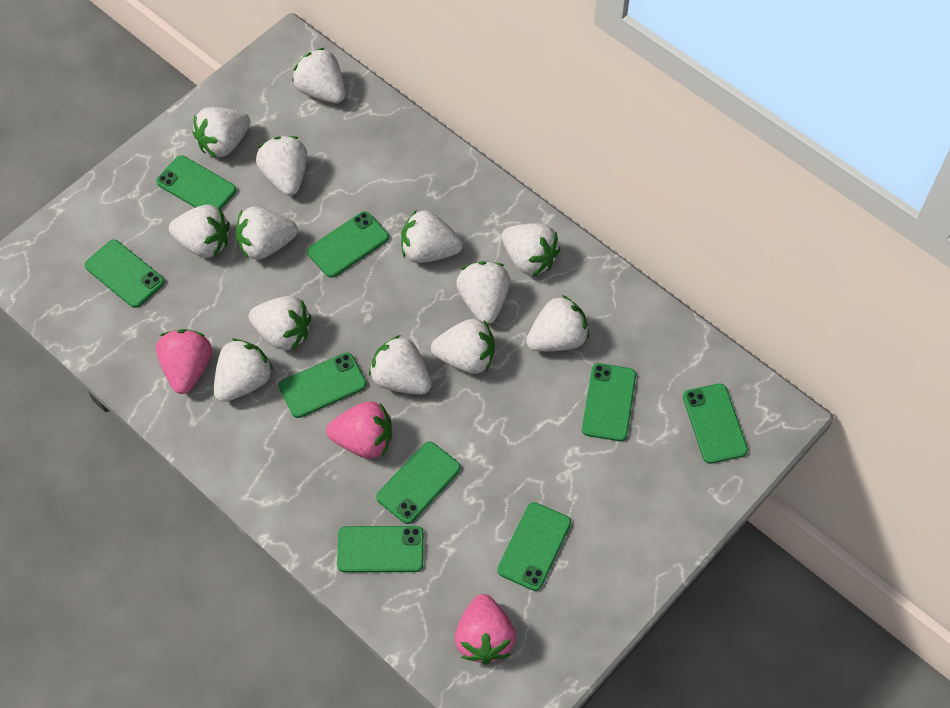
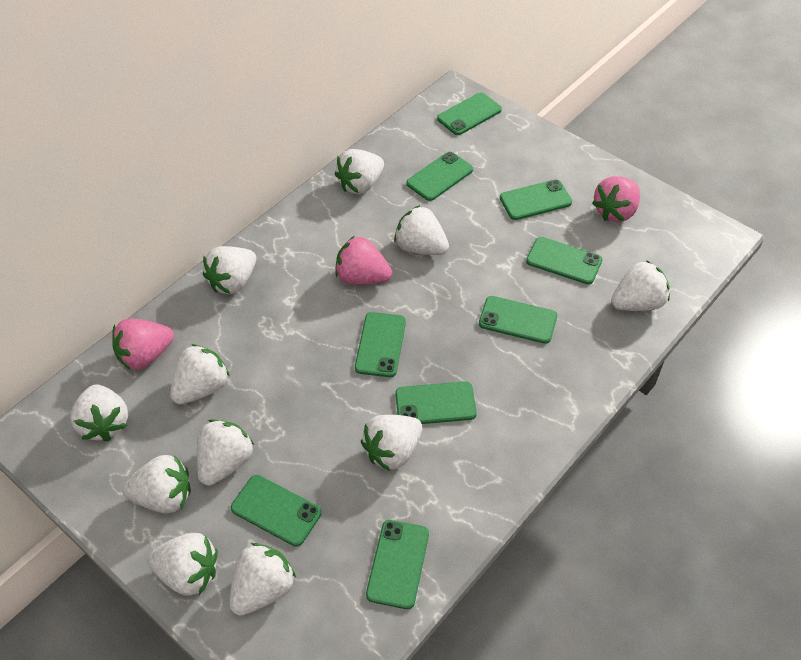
white strawberry: 13 -> 11

